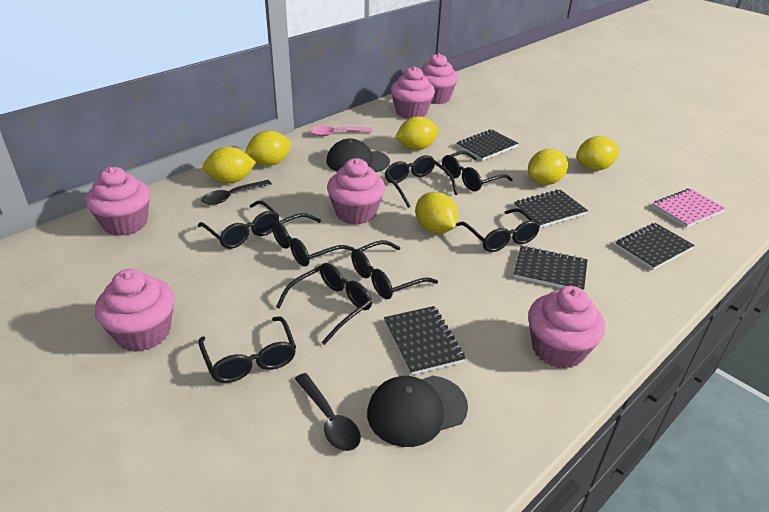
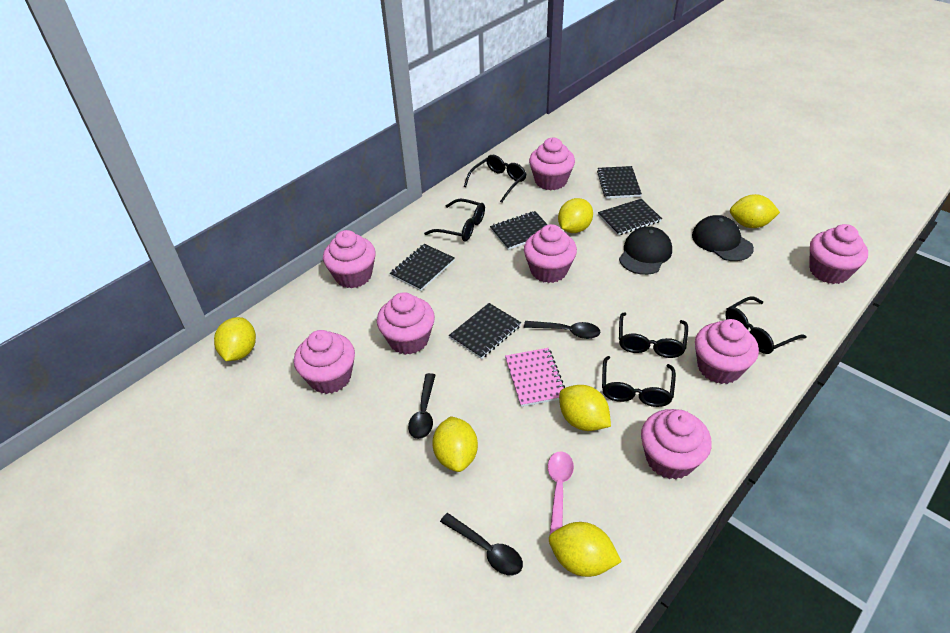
black glasses: 8 -> 5
black spoon: 2 -> 3
pink cupcake: 6 -> 8

